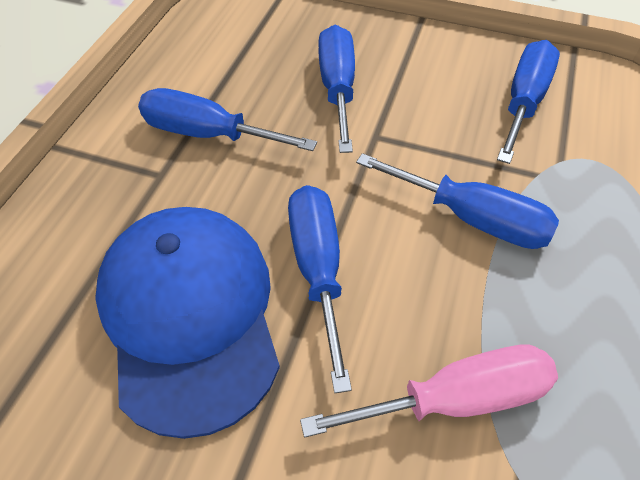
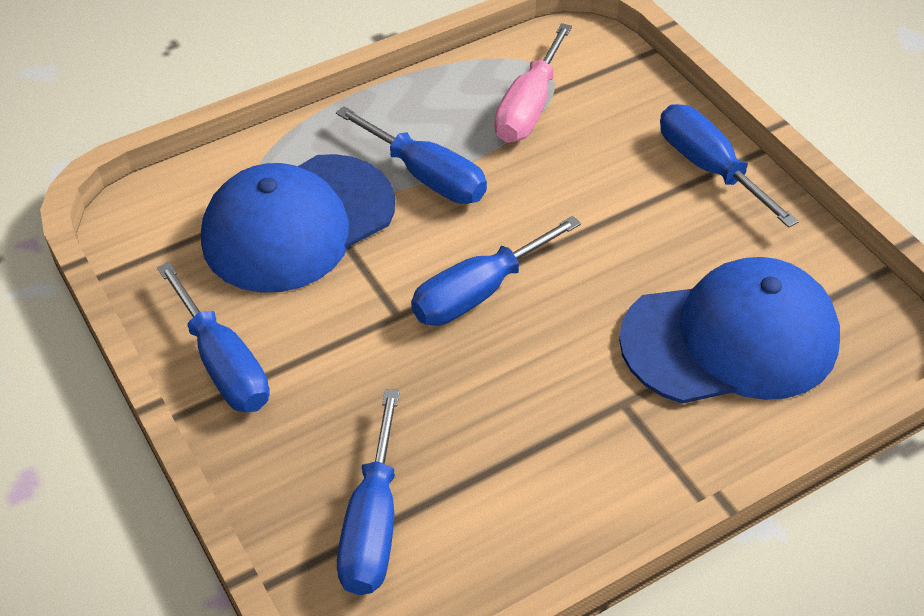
blue cap: 1 -> 2

